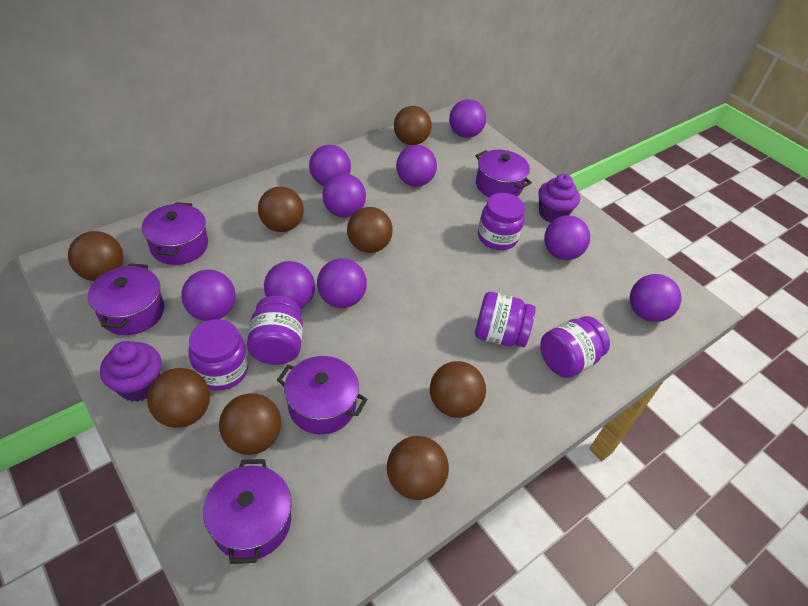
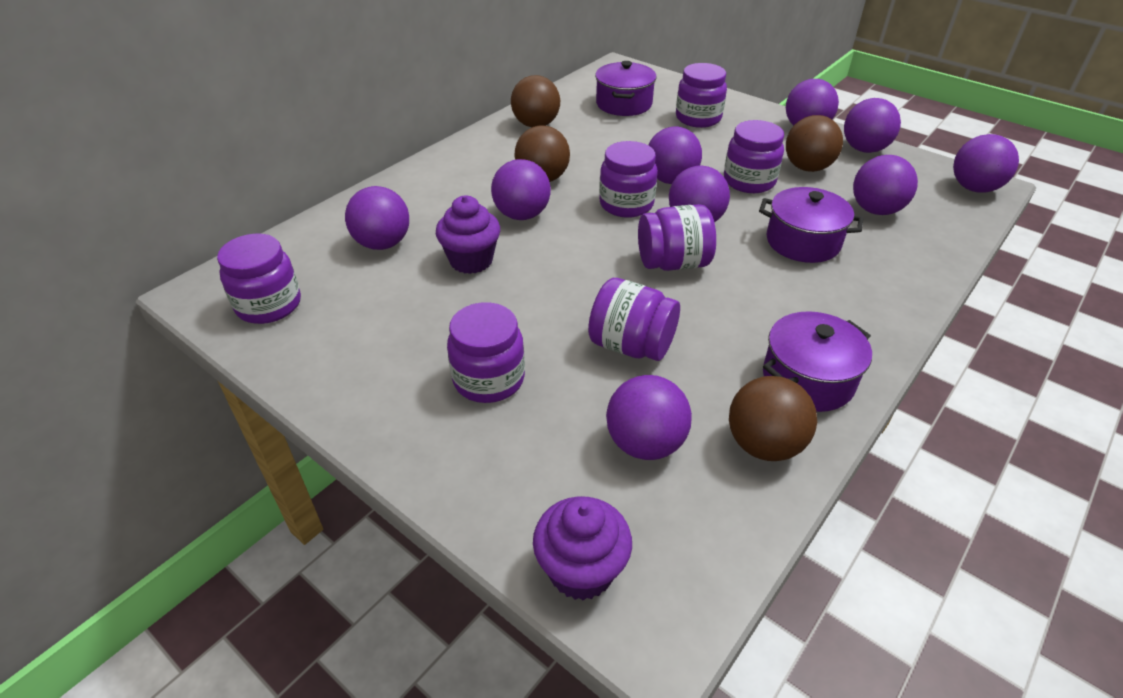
brown ball: 8 -> 4
purple jar: 5 -> 7
purple pot: 5 -> 3

